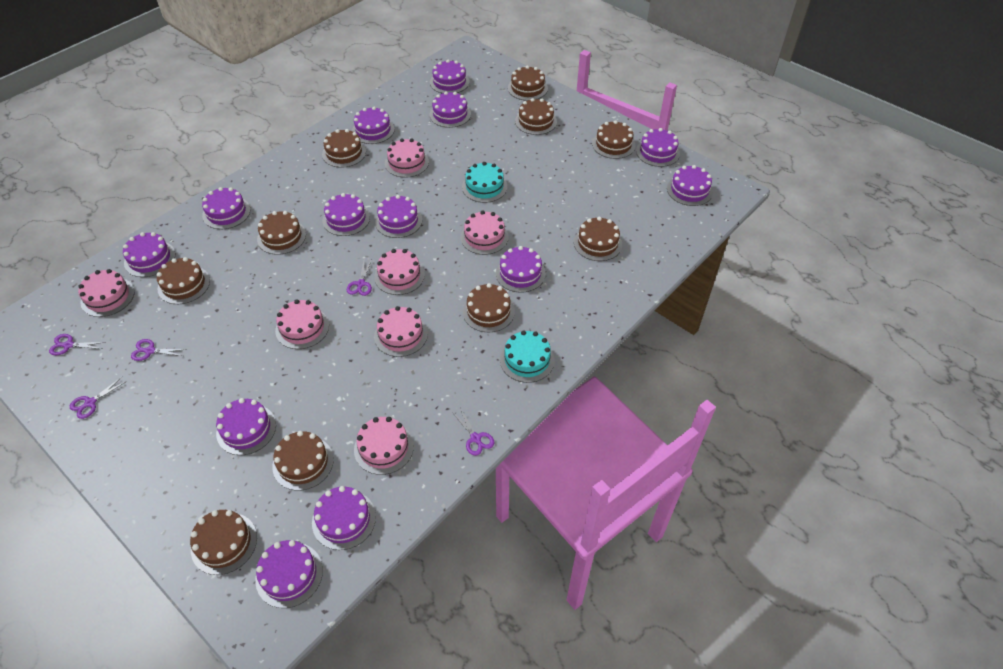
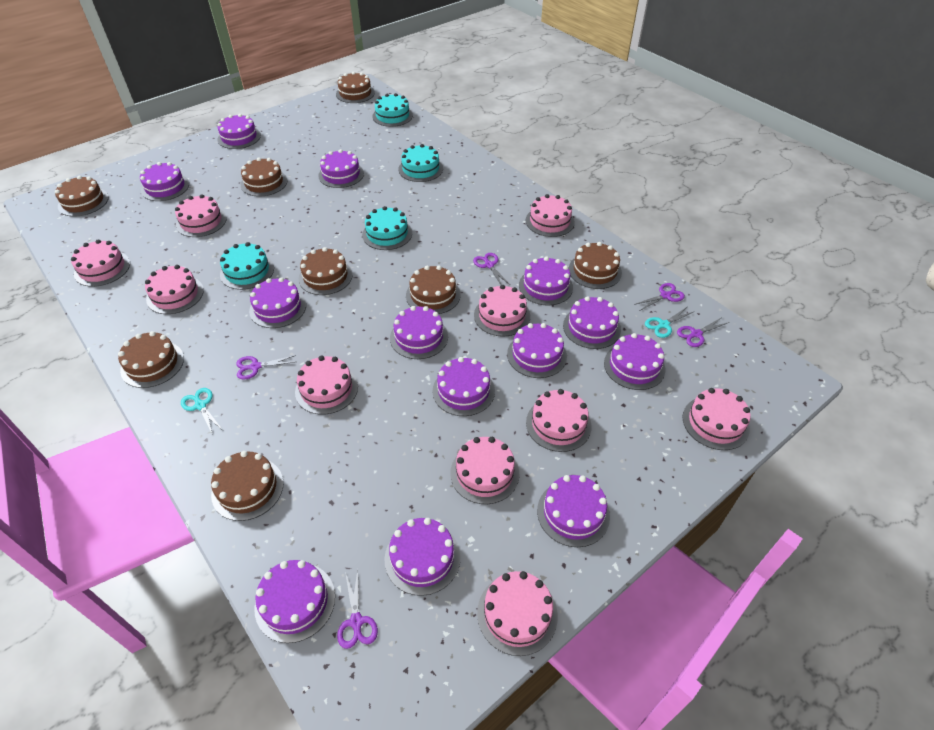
brown cake: 10 -> 8
pink cake: 7 -> 10
turquoise cake: 2 -> 4
turquoise scissors: 0 -> 2

